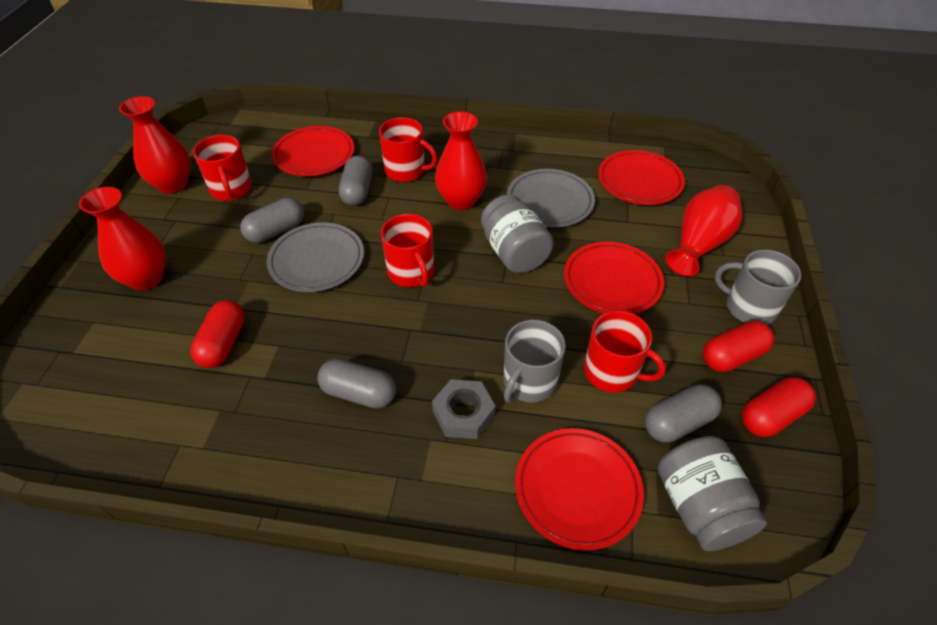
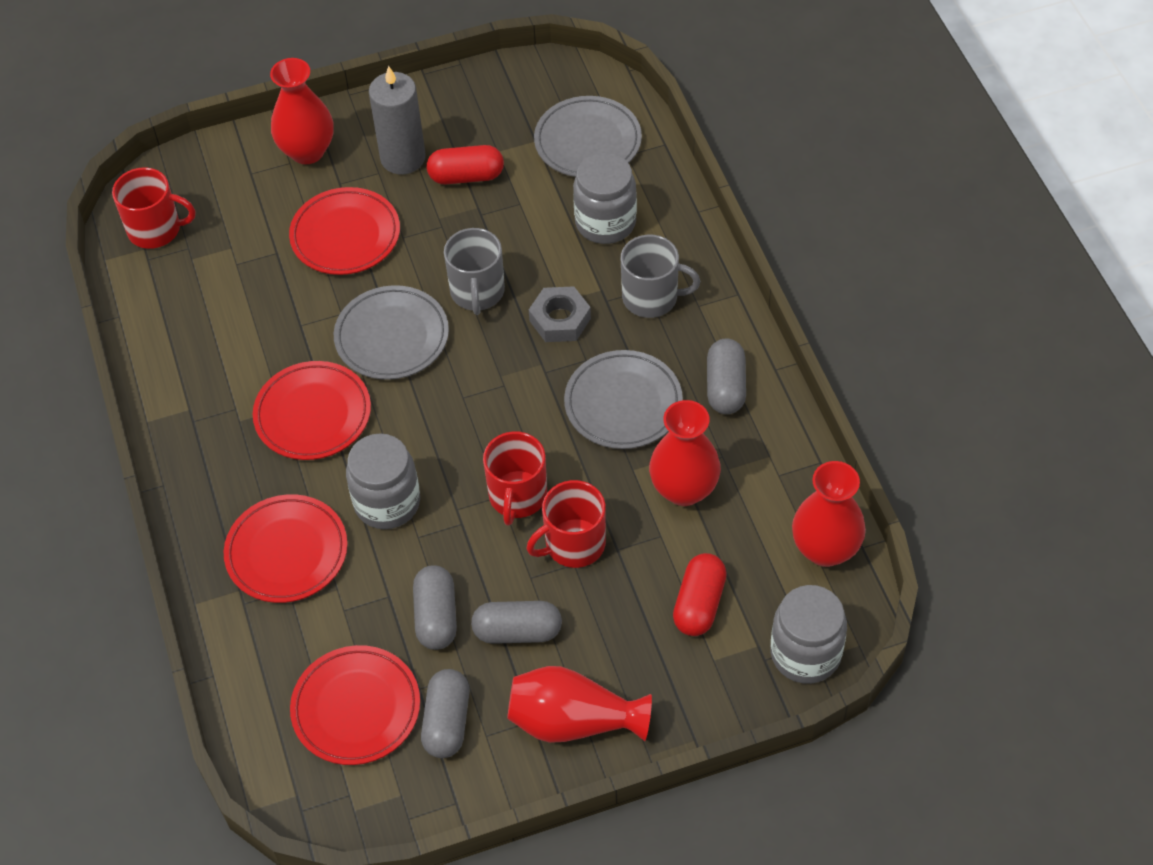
grey candle: 0 -> 1
grey jar: 2 -> 3
grey plate: 2 -> 3
red capsule: 3 -> 2
red mug: 4 -> 3

